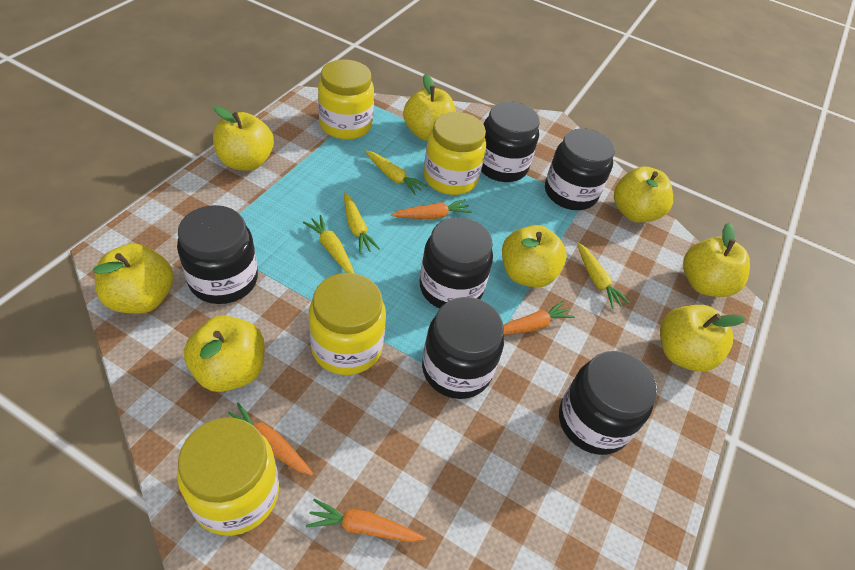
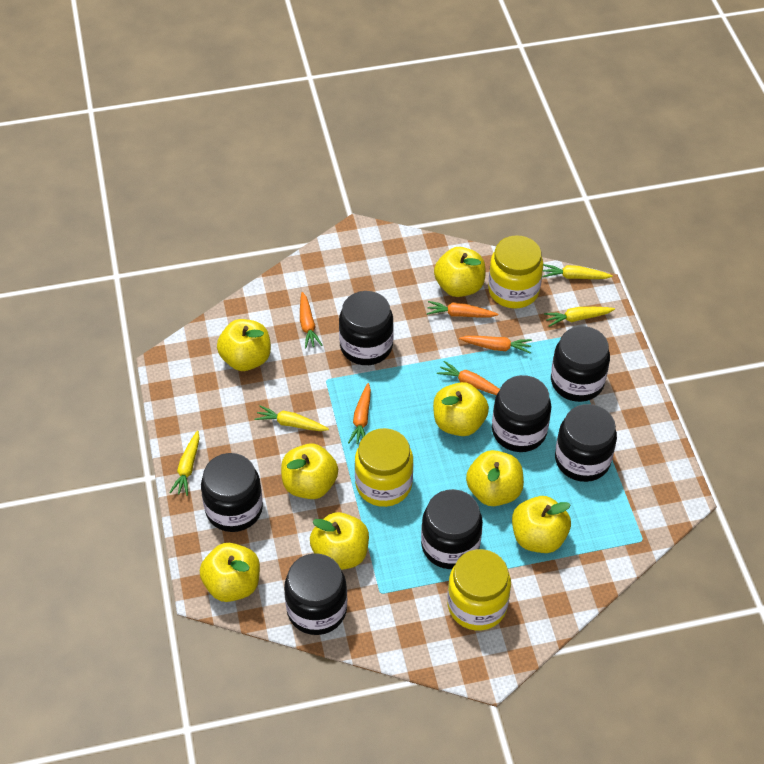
black jar: 6 -> 7
orange carrot: 4 -> 5
yellow jar: 4 -> 3

